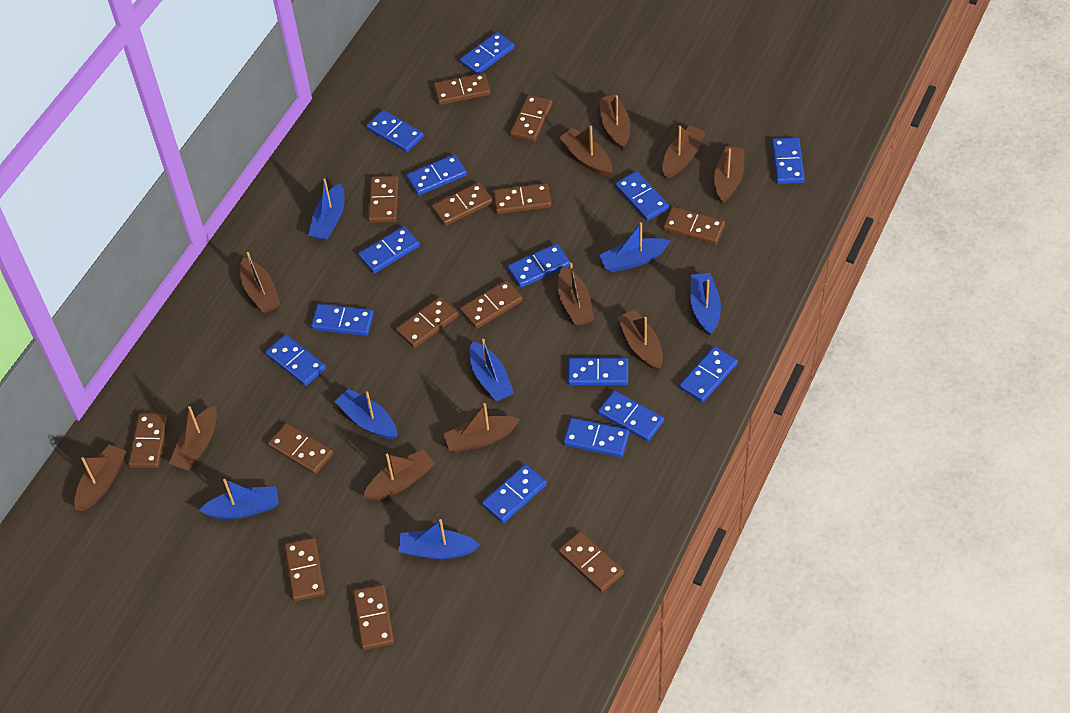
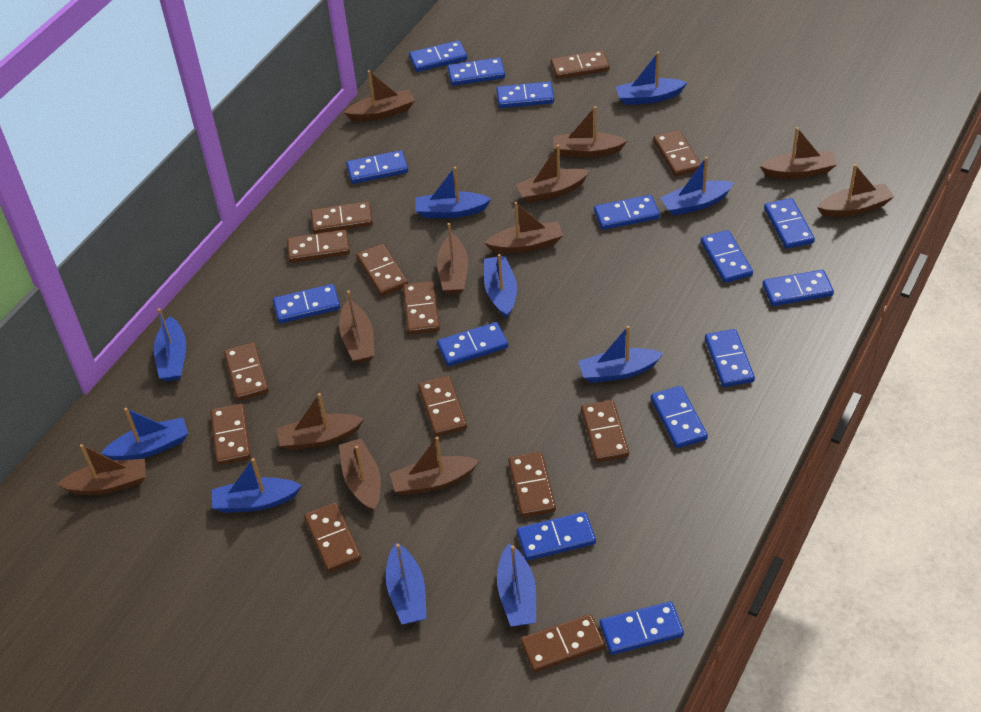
blue boat: 7 -> 10
brown boat: 11 -> 12

